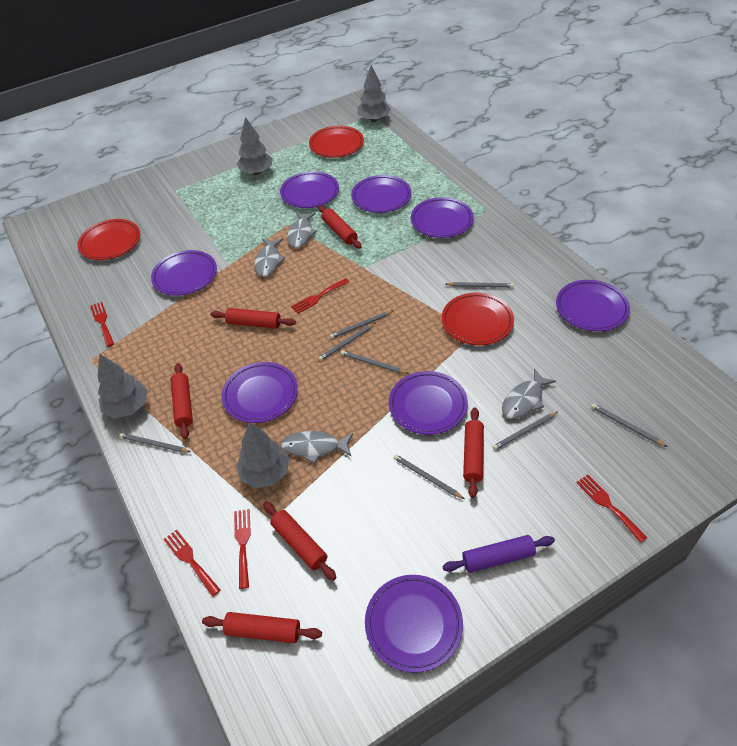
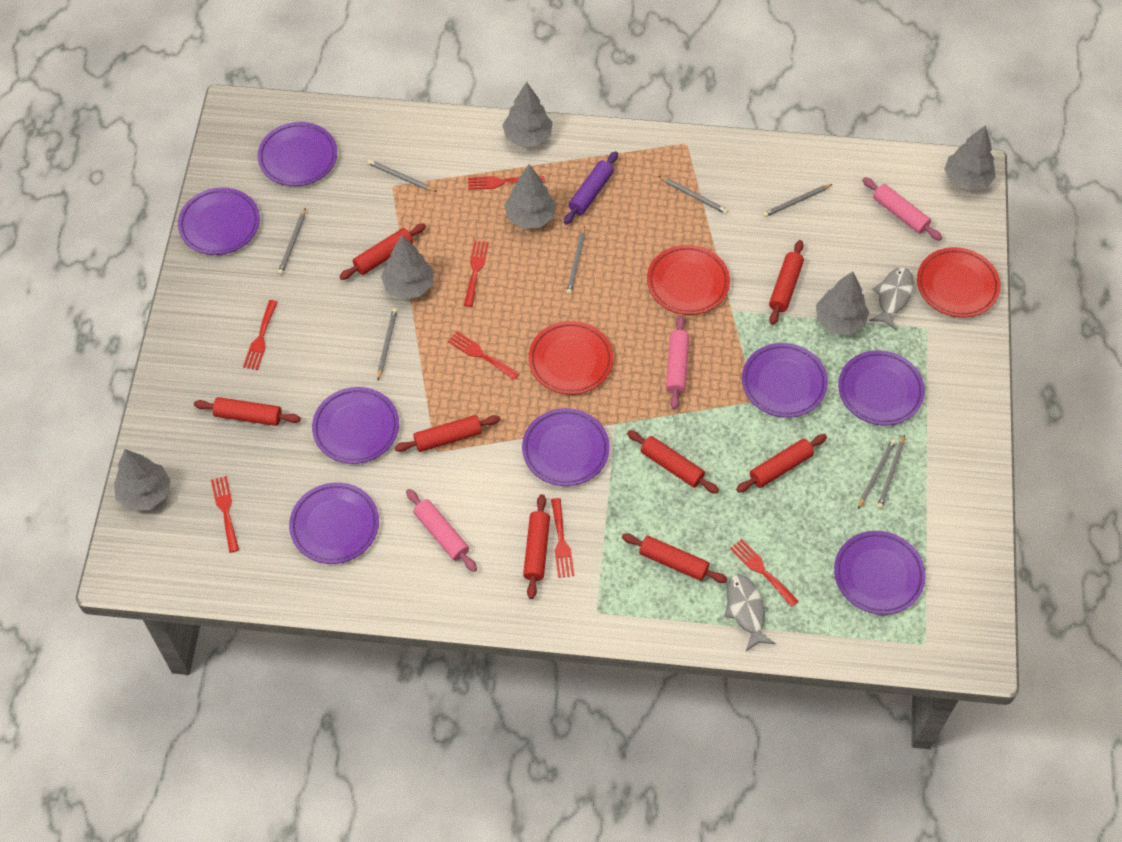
grey fish: 4 -> 2
grey tree: 4 -> 6
pink rolling pin: 0 -> 3
red fork: 5 -> 7
red rolling pin: 6 -> 8

